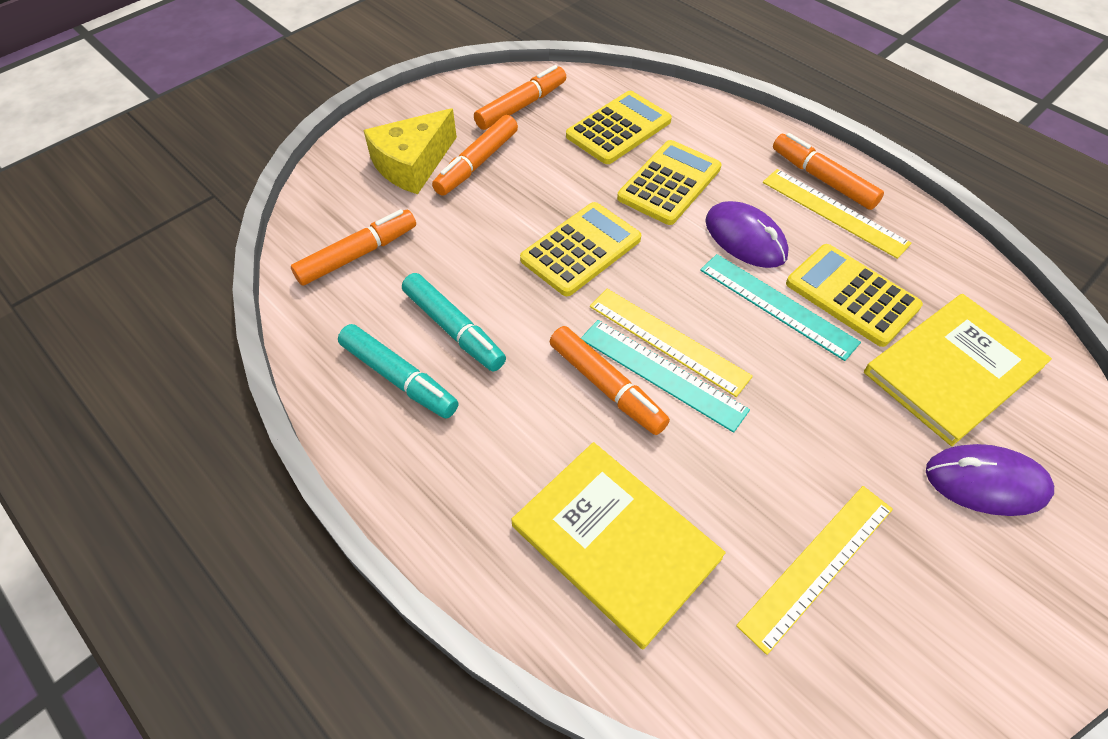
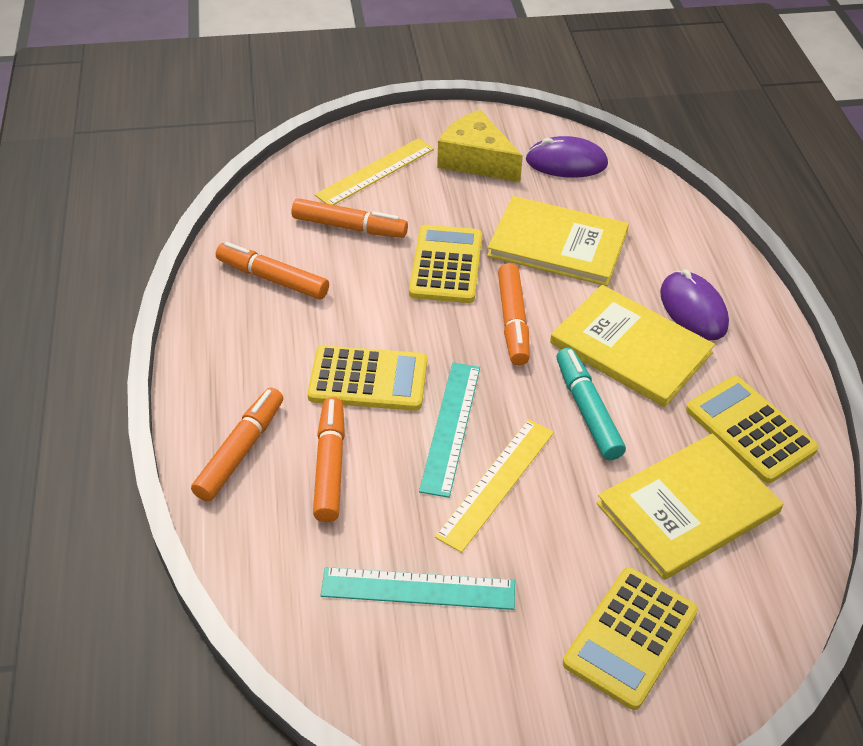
turquoise marker: 2 -> 1
yellow book: 2 -> 3
yellow ruler: 3 -> 2

